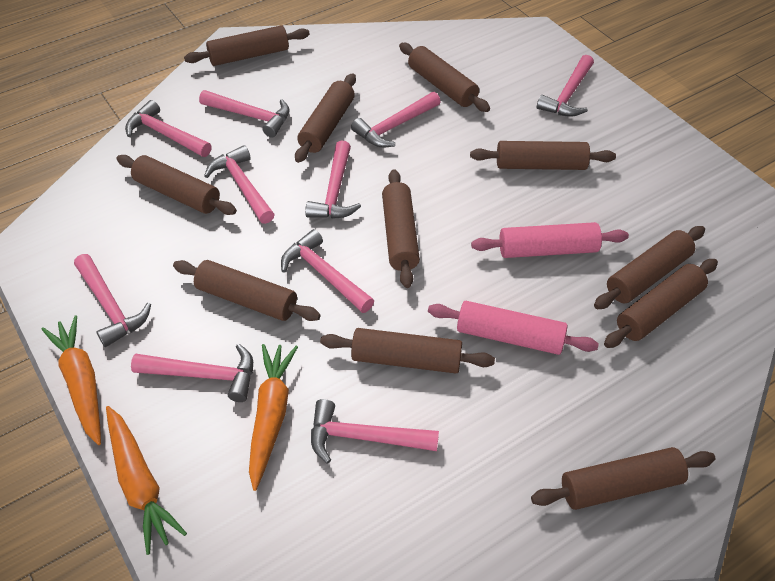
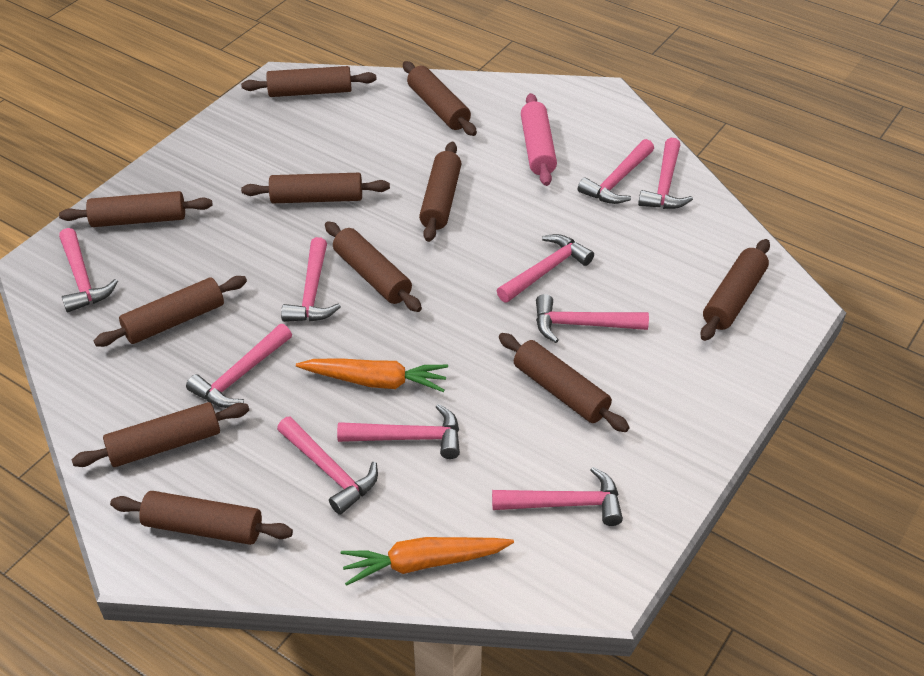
orange carrot: 3 -> 2
pink rolling pin: 2 -> 1

